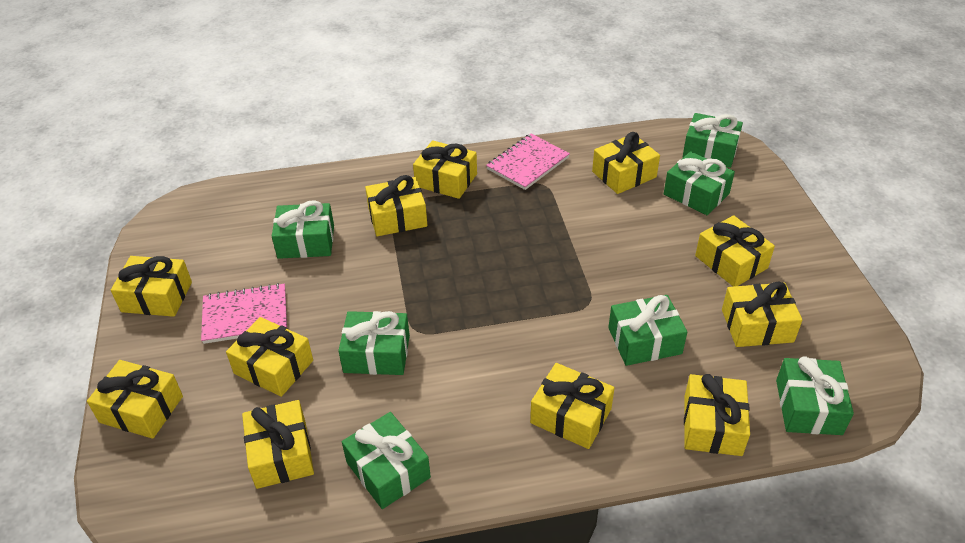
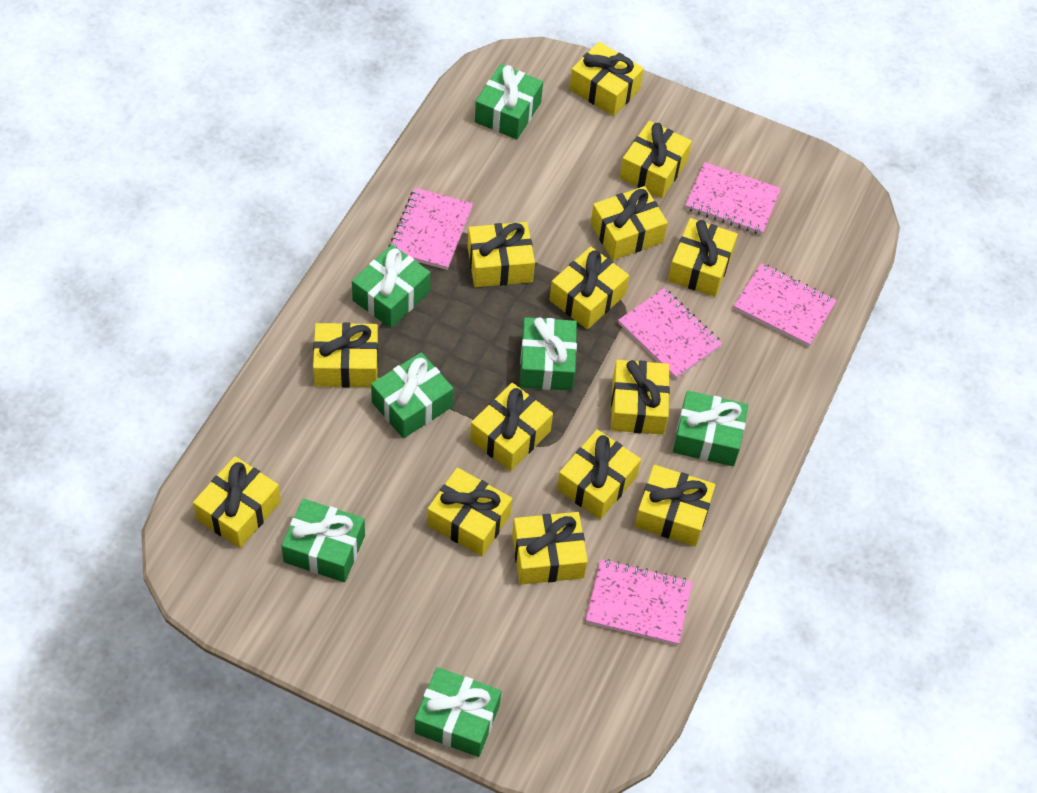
pink notebook: 2 -> 5
yellow gift: 11 -> 14

